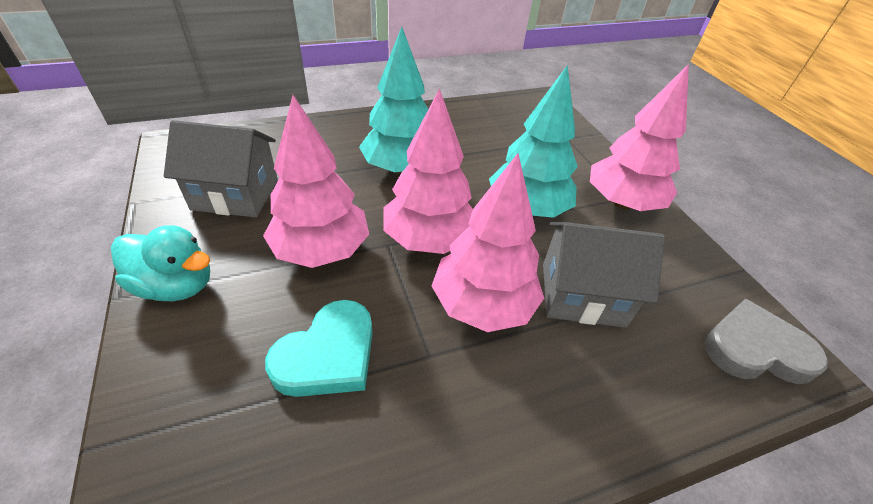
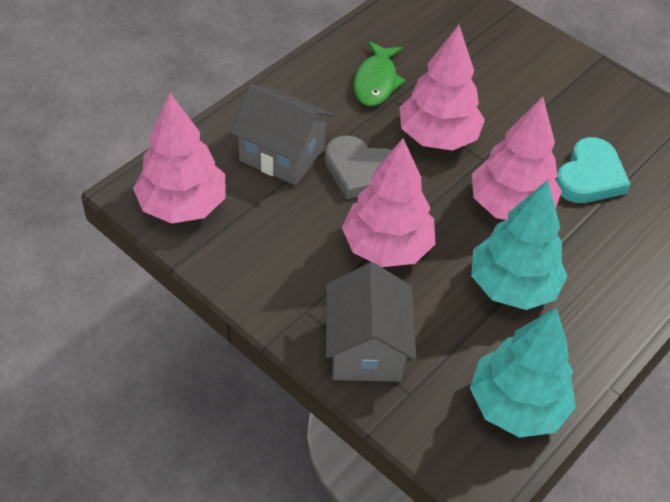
green fish: 0 -> 1
turquoise duck: 1 -> 0

